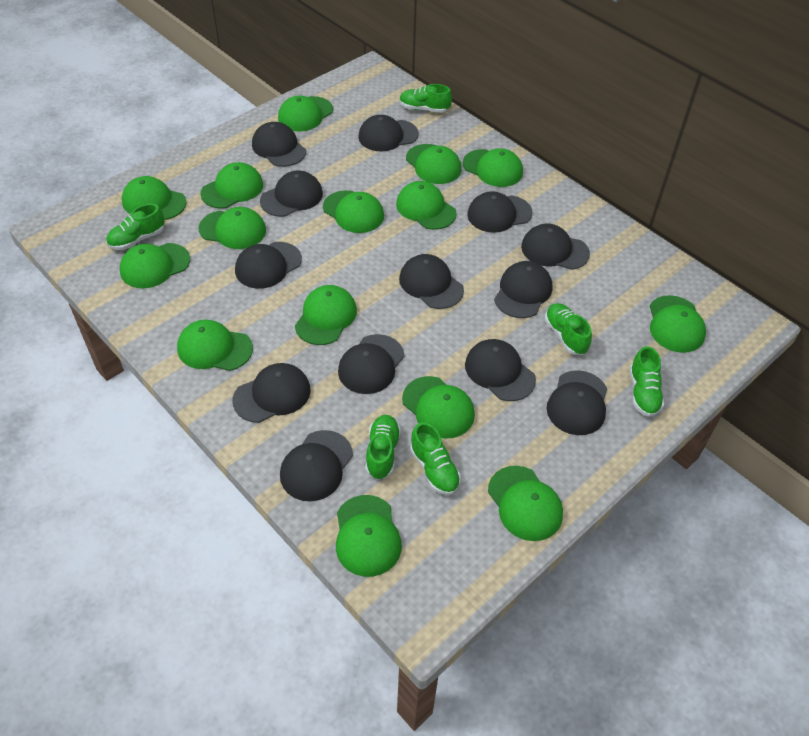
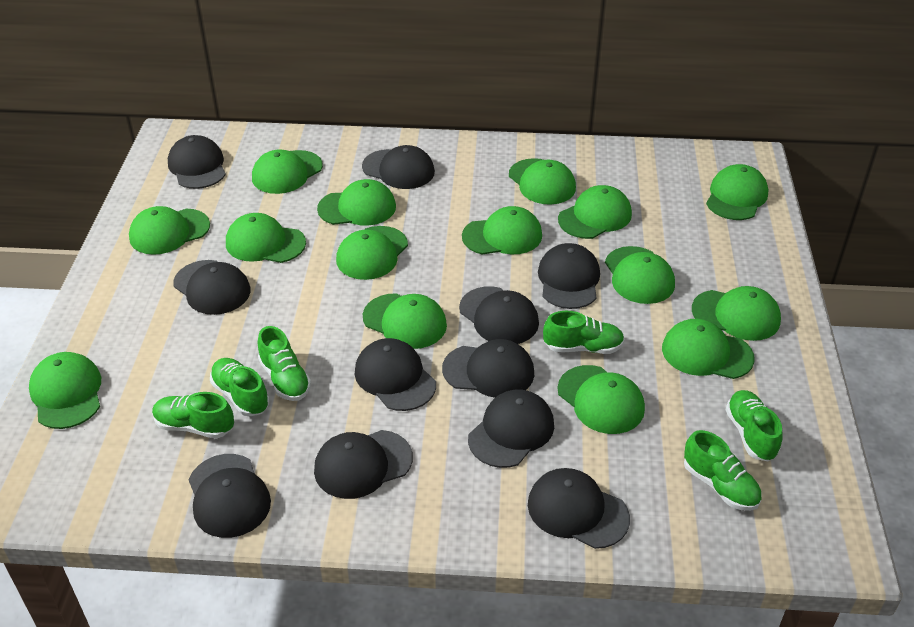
black cap: 13 -> 11

